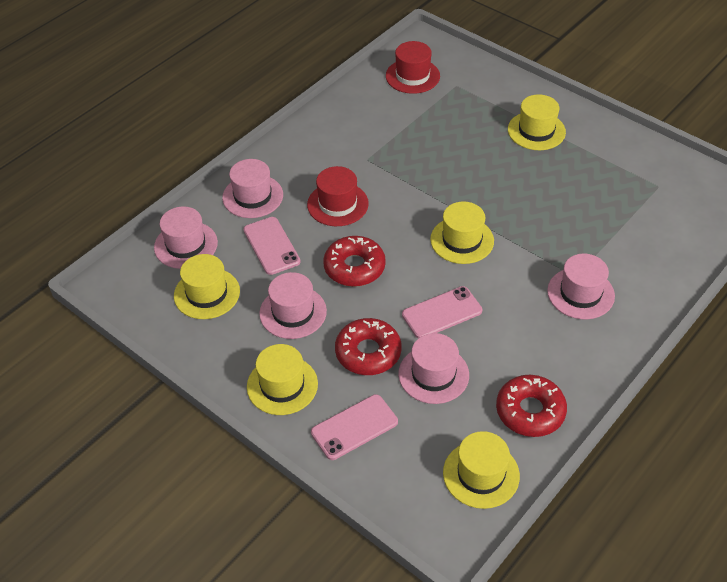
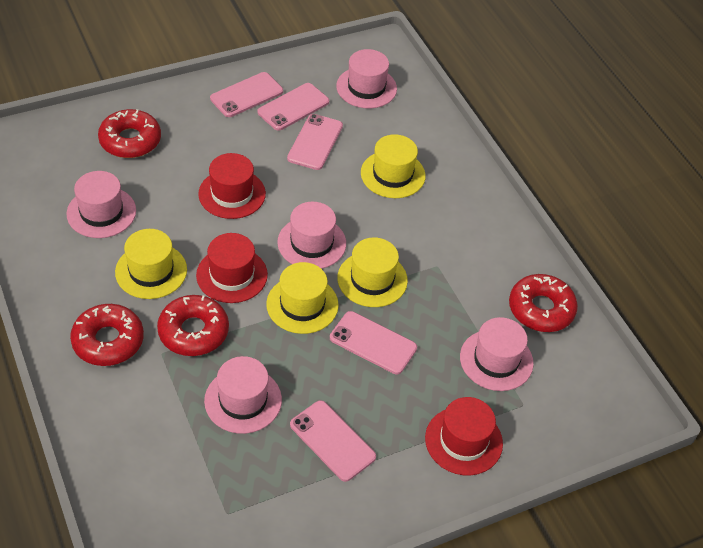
pink phone: 3 -> 5
red donut: 3 -> 4
red hat: 2 -> 3
yellow hat: 5 -> 4

